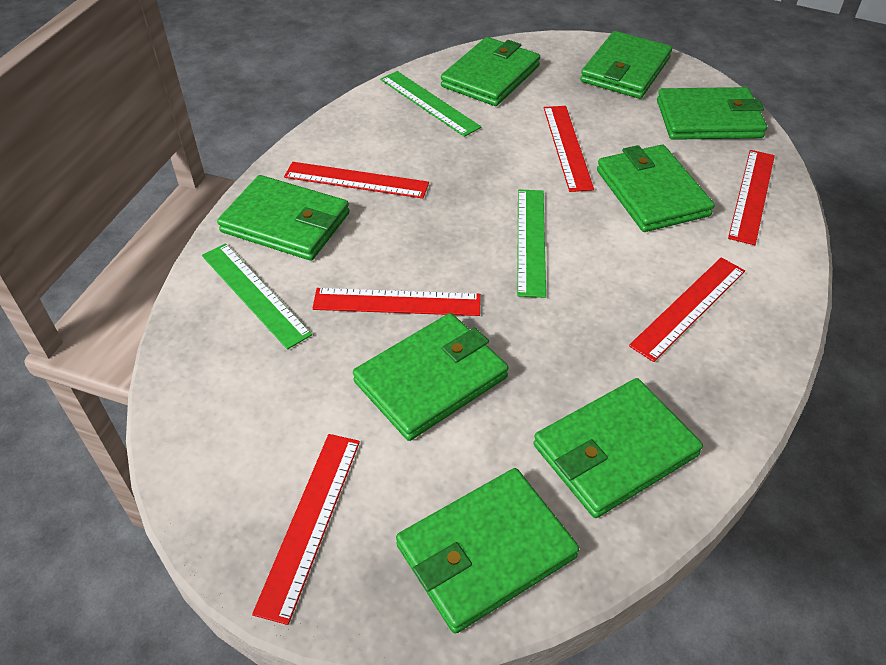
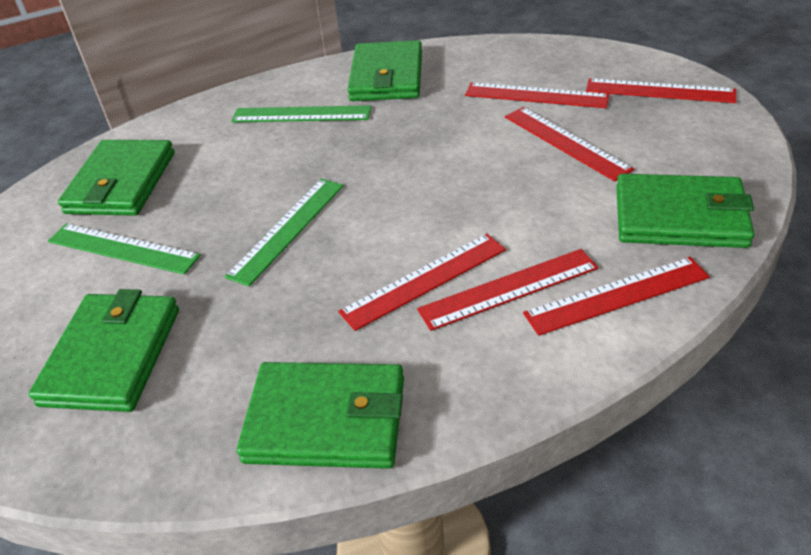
green wallet: 8 -> 5

